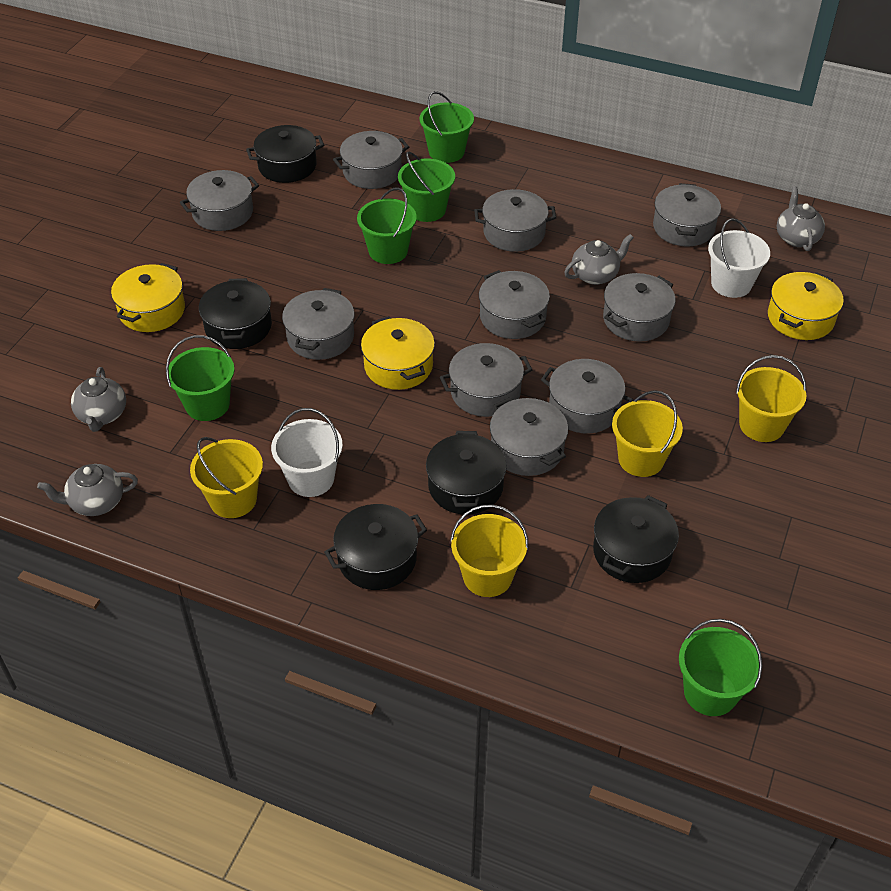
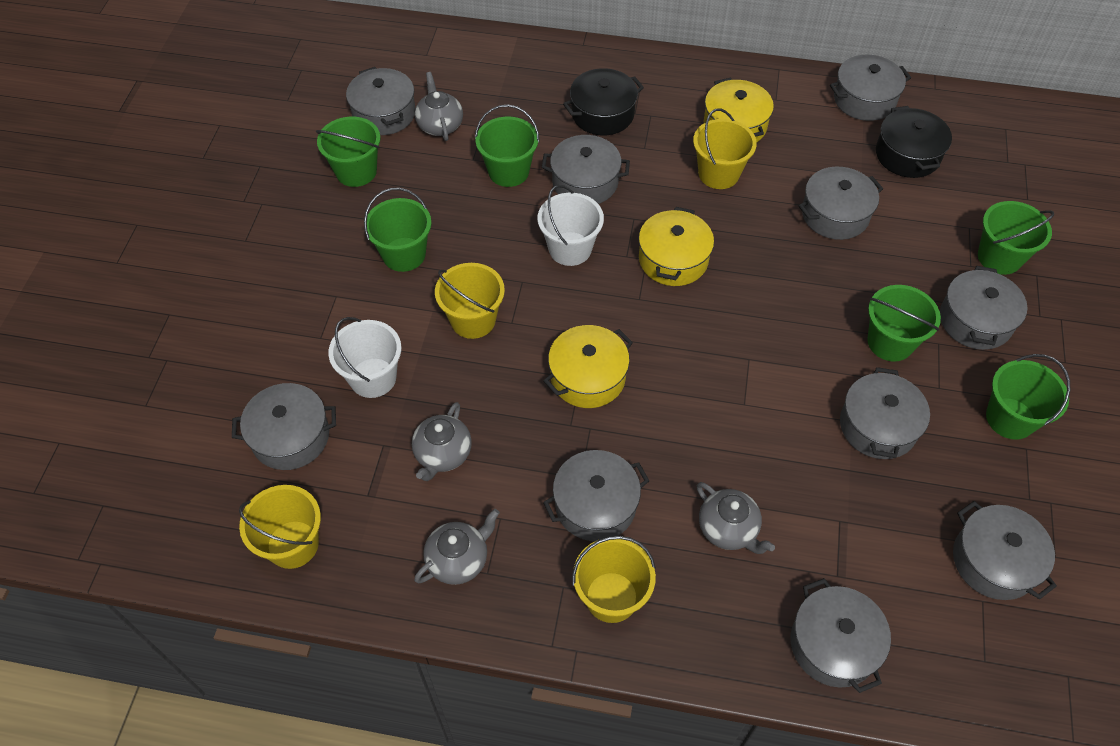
black pot: 5 -> 2
green bucket: 5 -> 6

